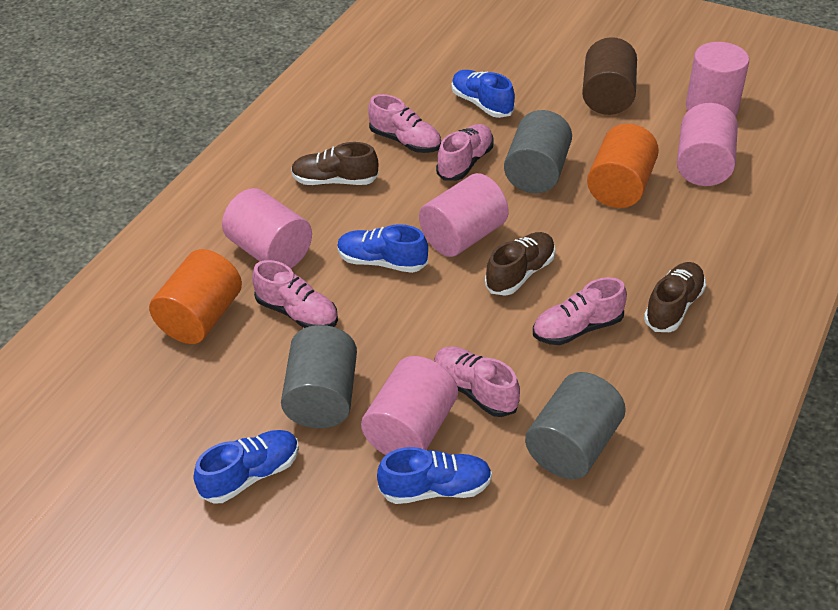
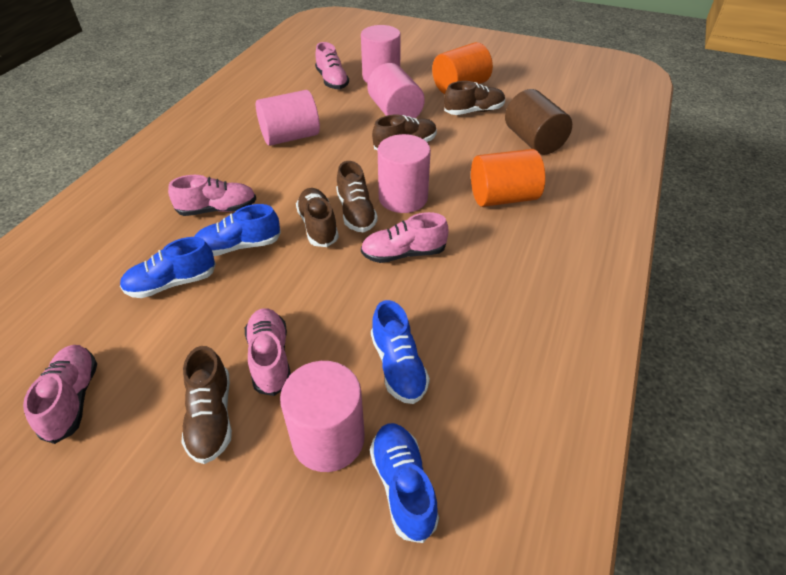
brown shoe: 3 -> 5
grey cylinder: 3 -> 0

